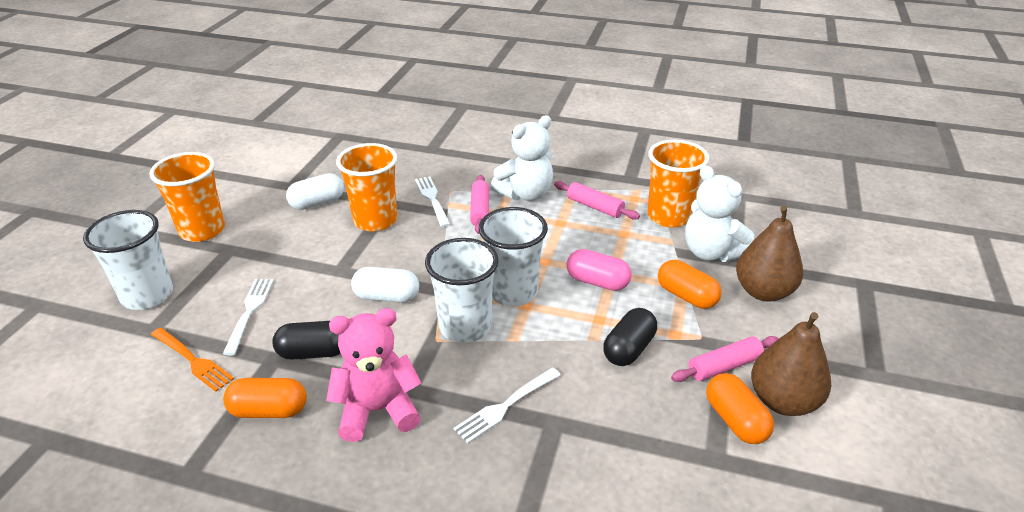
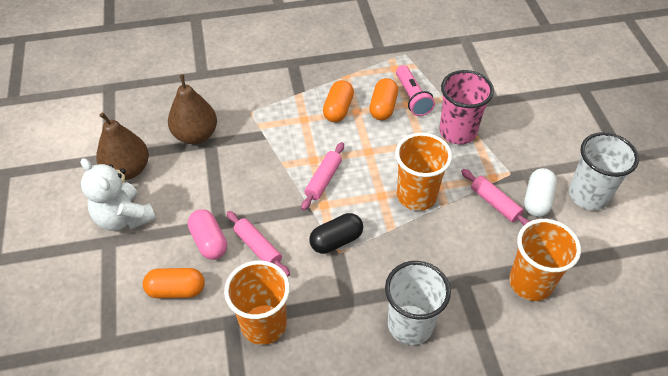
black capsule: 2 -> 1
orange fork: 1 -> 0
pink cup: 0 -> 1
pink flashlight: 0 -> 1
pink teddy bear: 1 -> 0
white capsule: 2 -> 1
white cup: 3 -> 2
white fork: 3 -> 0
white teddy bear: 2 -> 1

